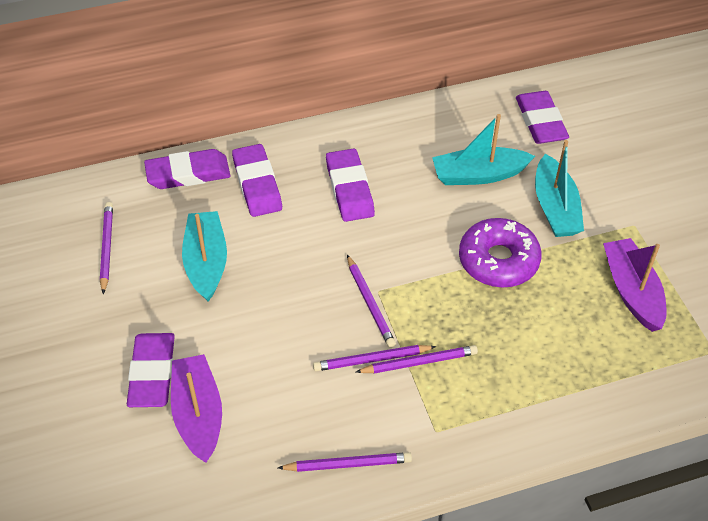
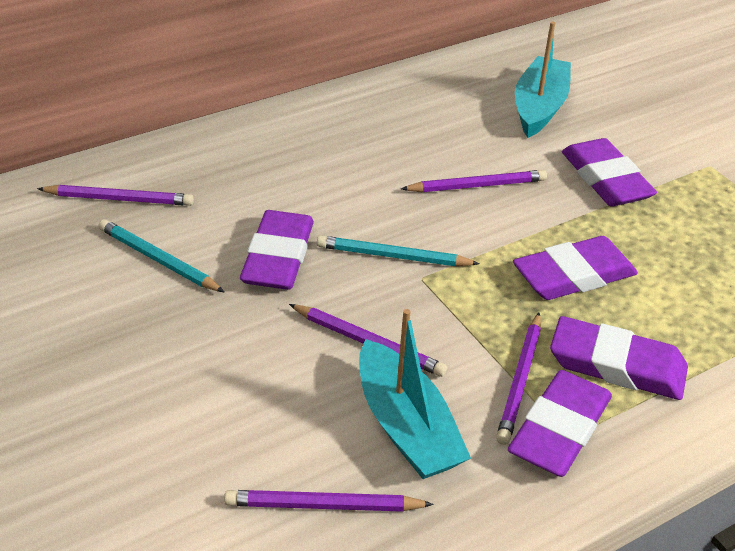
purple boat: 2 -> 0
purple donut: 1 -> 0
turquoise boat: 3 -> 2
turquoise pencil: 0 -> 2

